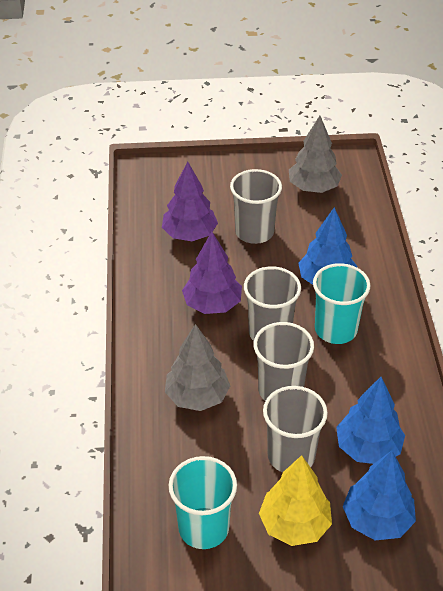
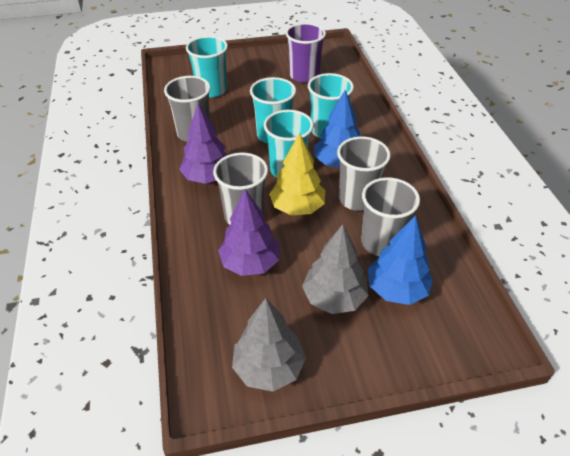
blue tree: 3 -> 2
purple cup: 0 -> 1
turquoise cup: 2 -> 4

